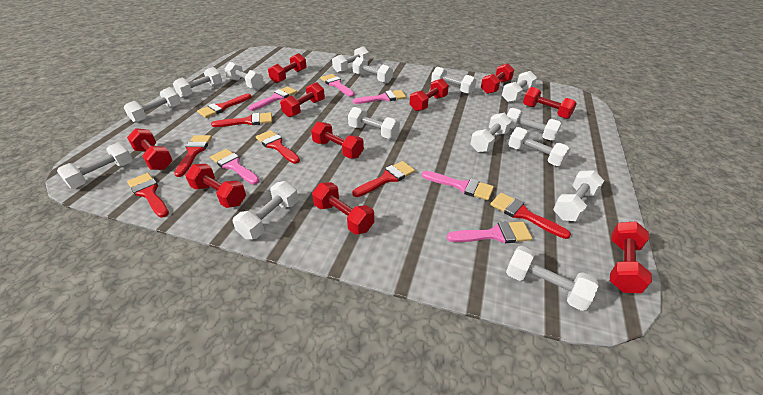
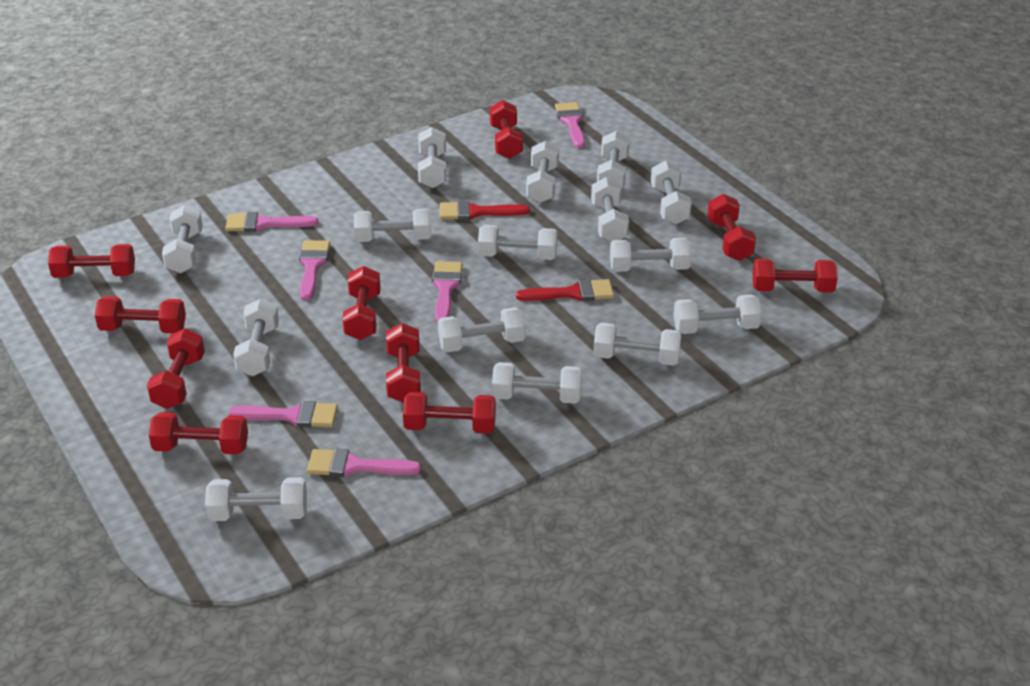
red brush: 7 -> 2

